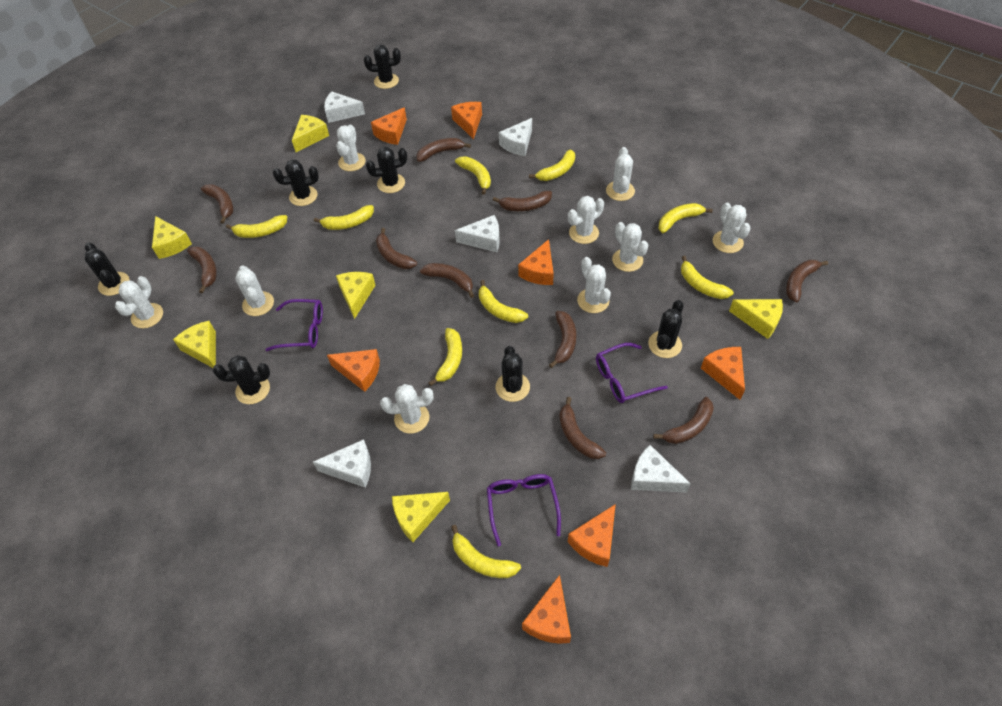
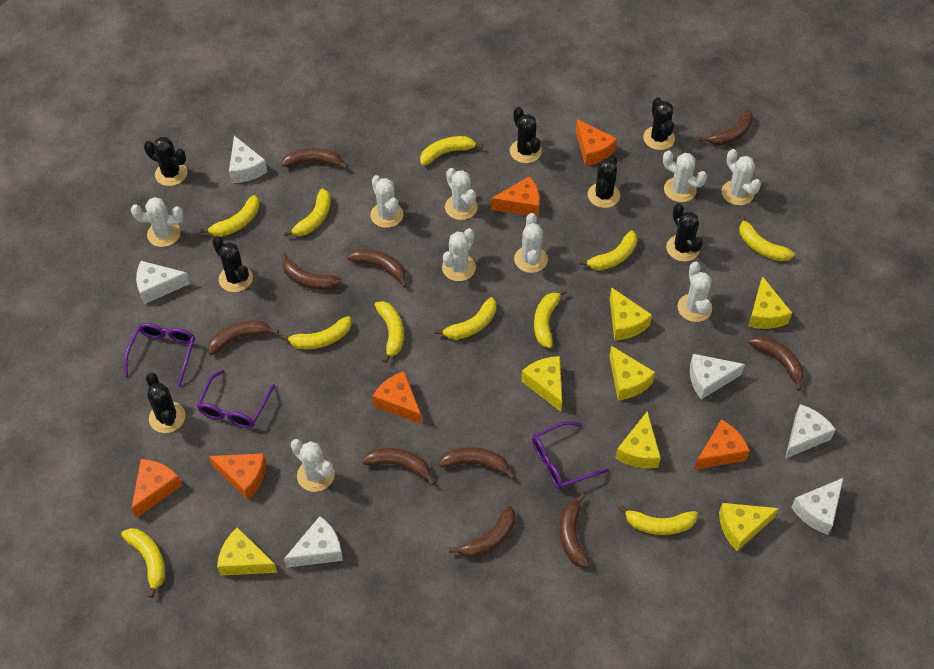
orange cheese: 7 -> 6
white cheese: 5 -> 6
yellow banana: 9 -> 11
yellow cheese: 6 -> 7

